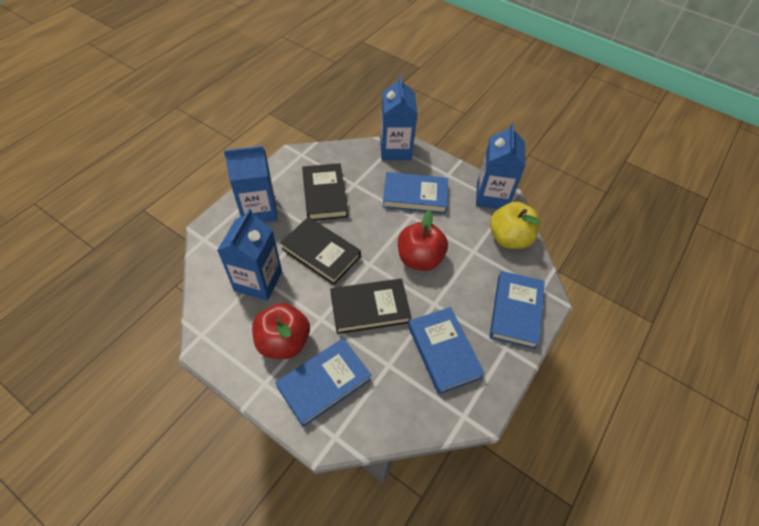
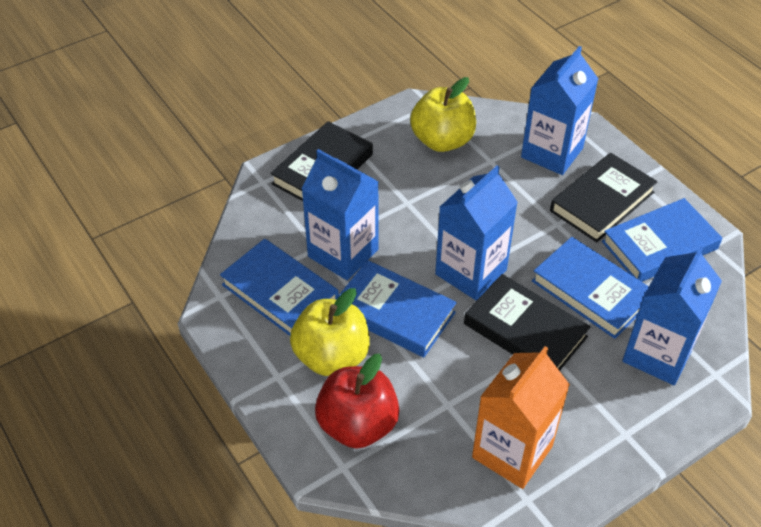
orange carton: 0 -> 1
red apple: 2 -> 1
yellow apple: 1 -> 2

